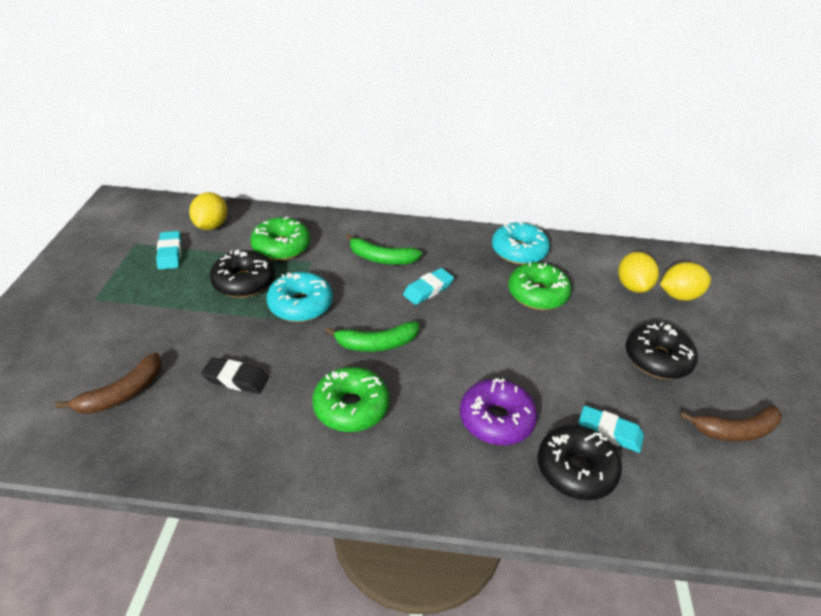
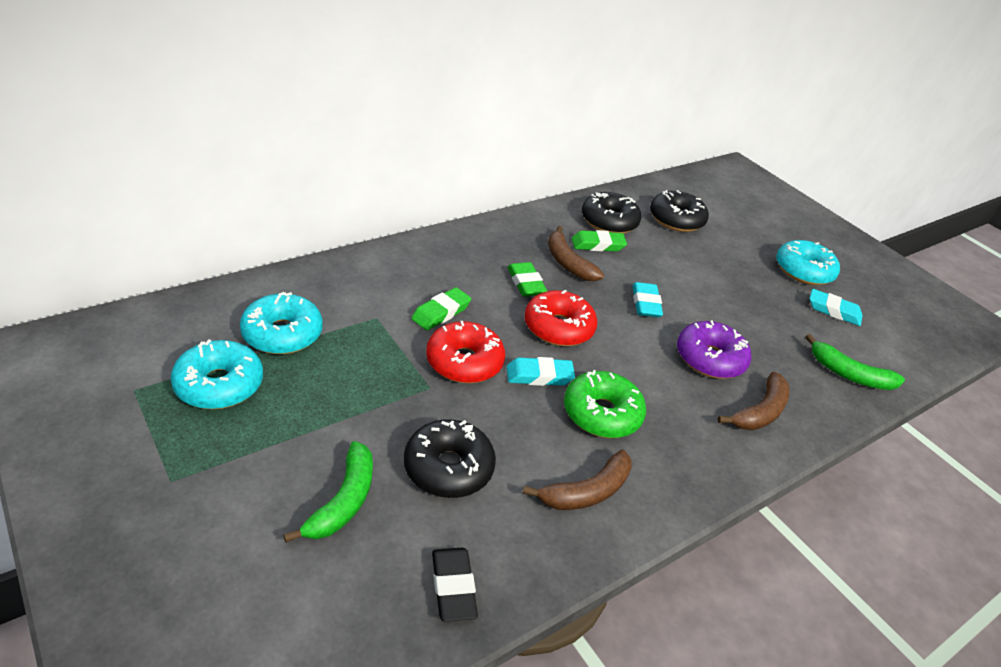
brown banana: 2 -> 3
green donut: 3 -> 1
green eraser: 0 -> 3
red donut: 0 -> 2
turquoise donut: 2 -> 3
yellow lemon: 3 -> 0

